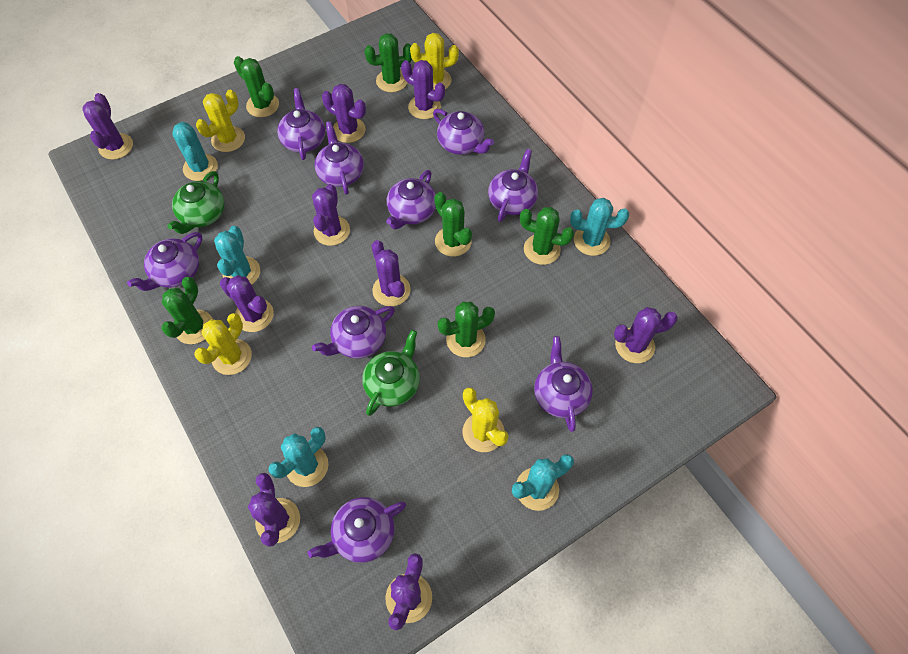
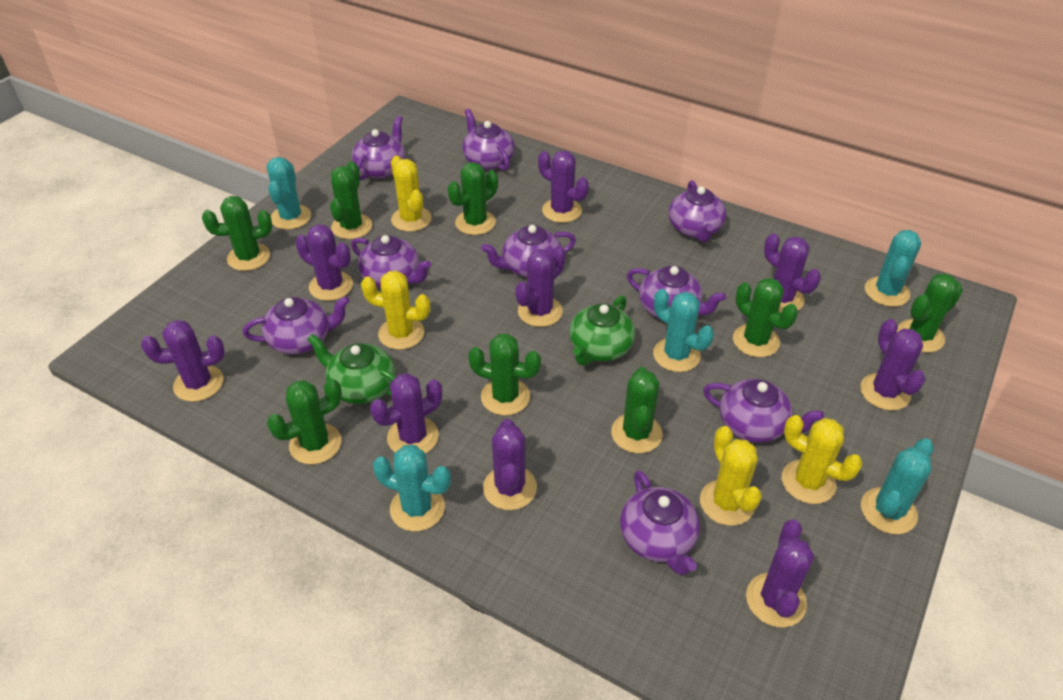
green cactus: 6 -> 8

